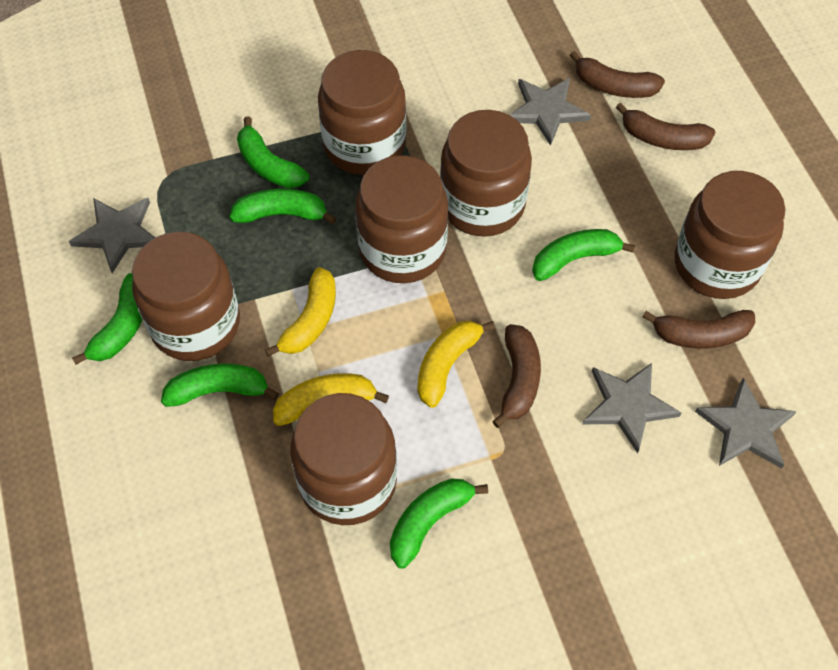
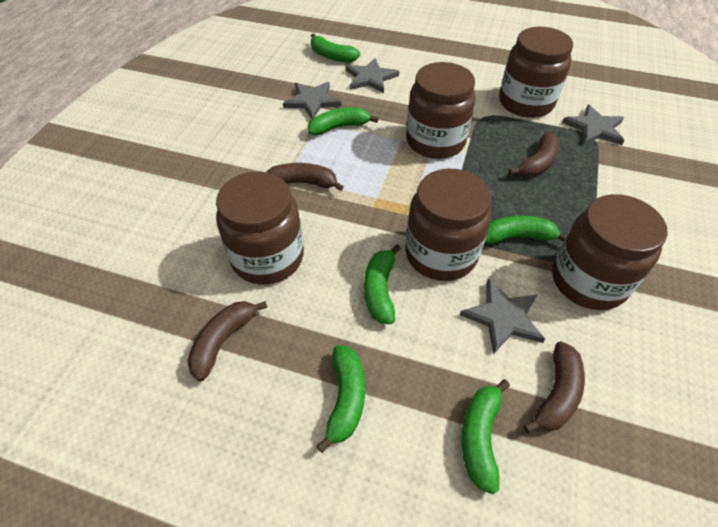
brown jar: 6 -> 5
yellow banana: 3 -> 0

